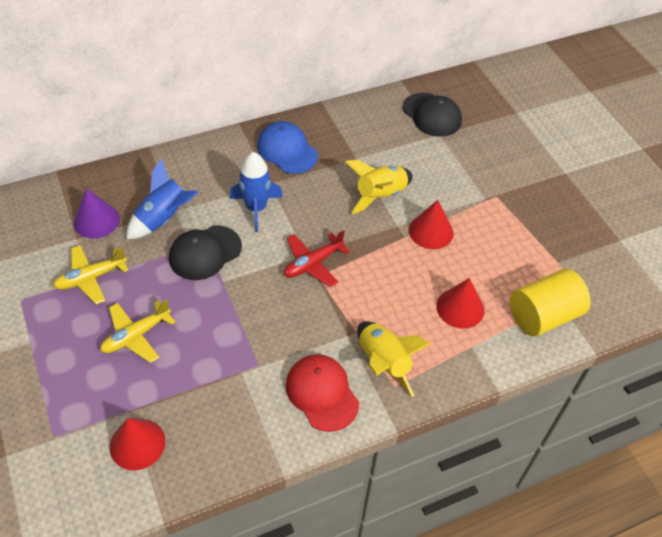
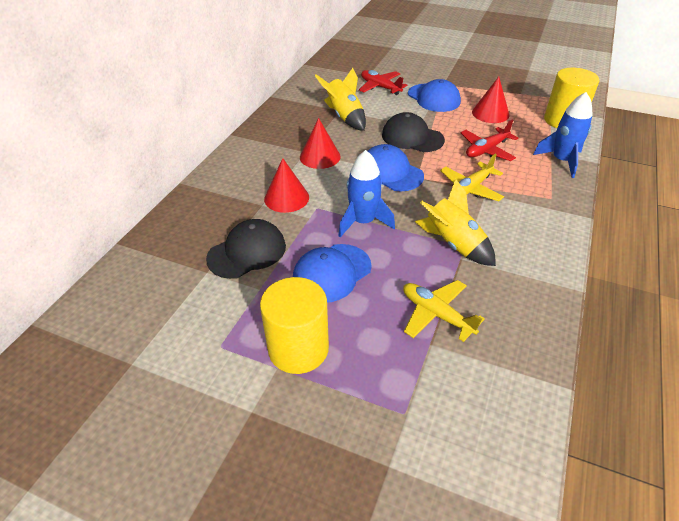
blue cap: 1 -> 3
purple cone: 1 -> 0
red cap: 1 -> 0
red plane: 1 -> 2
yellow cylinder: 1 -> 2

